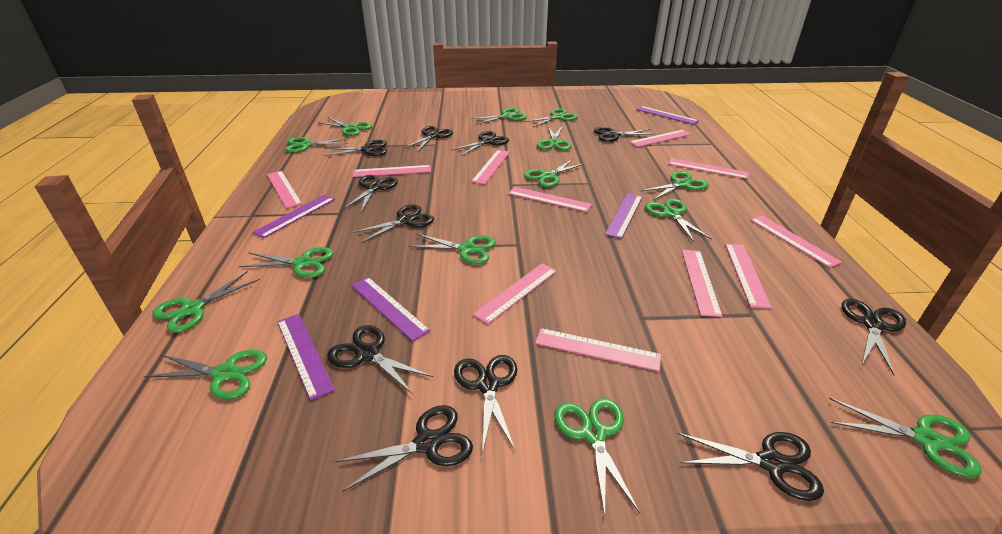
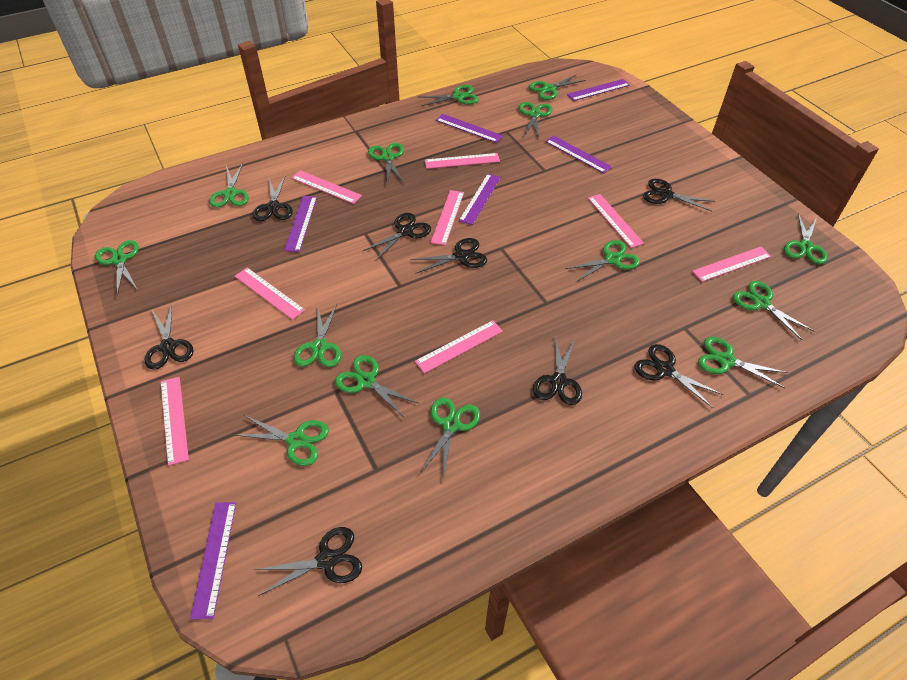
black scissors: 11 -> 8
pink ruler: 11 -> 8
purple ruler: 5 -> 6

